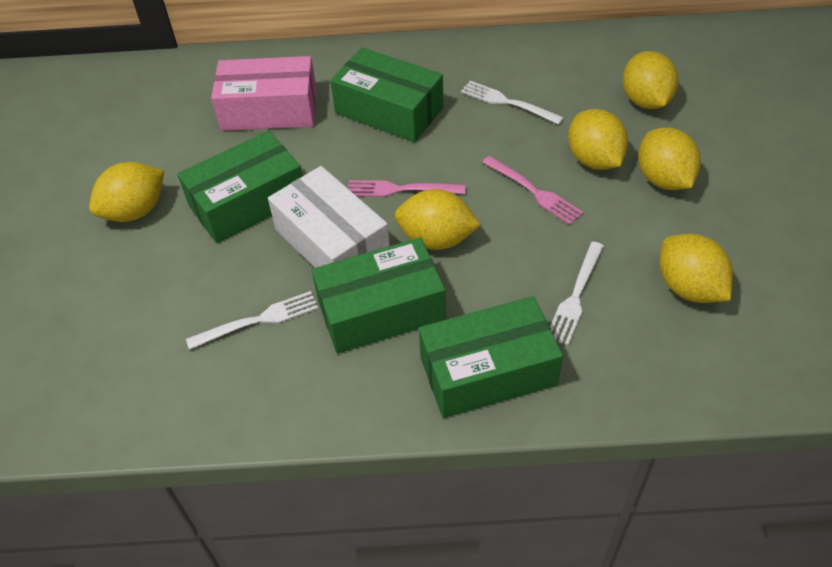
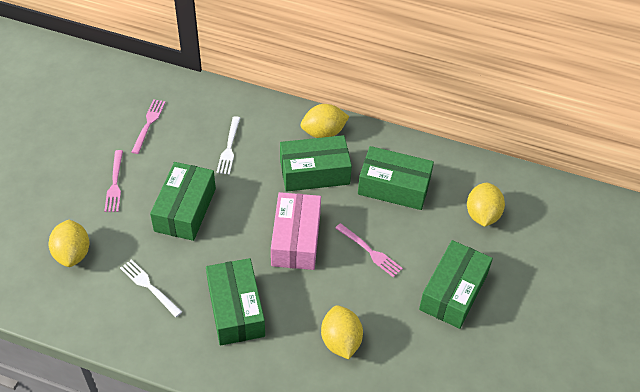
green box: 4 -> 5
pink fork: 2 -> 3
white box: 1 -> 0
white fork: 3 -> 2
yellow lemon: 6 -> 4

